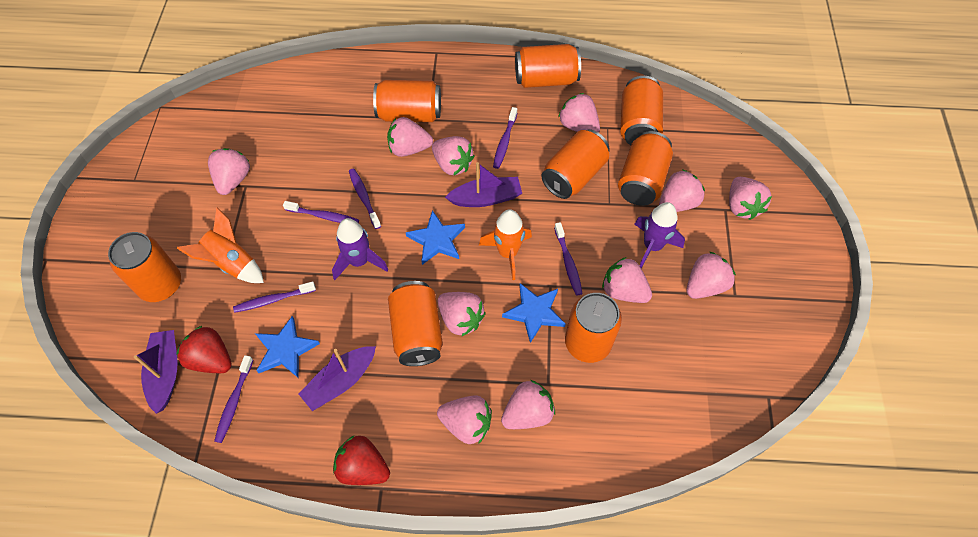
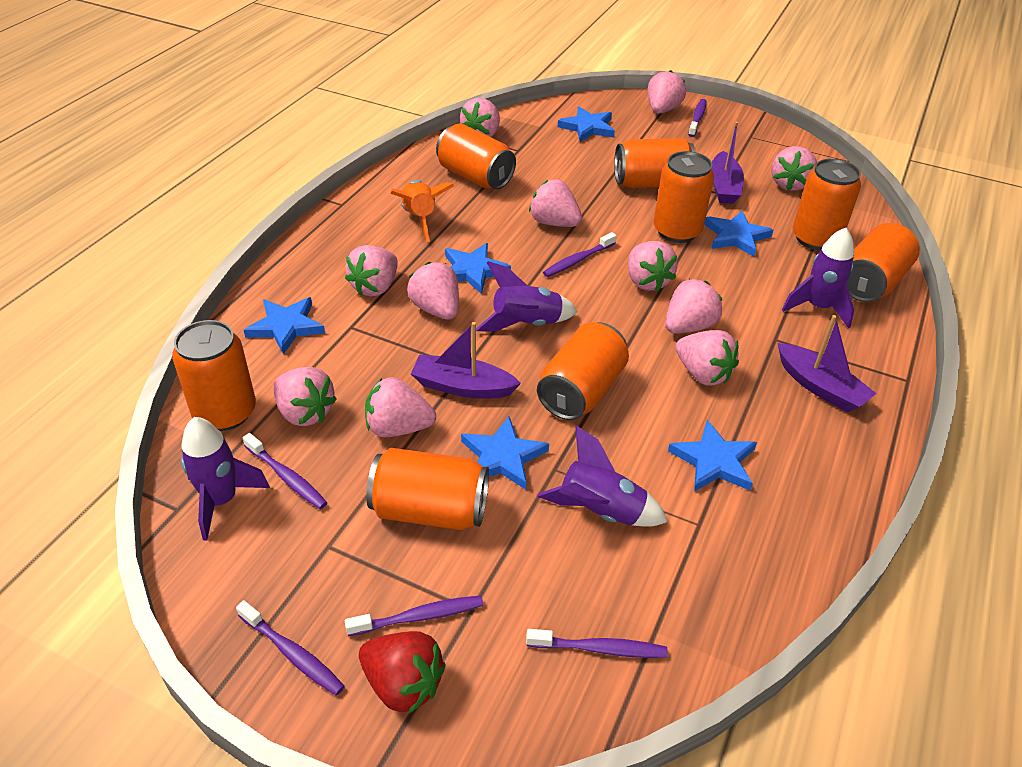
blue star: 3 -> 6
orange rocket: 2 -> 1
purple rocket: 2 -> 4
red strawberry: 2 -> 1

